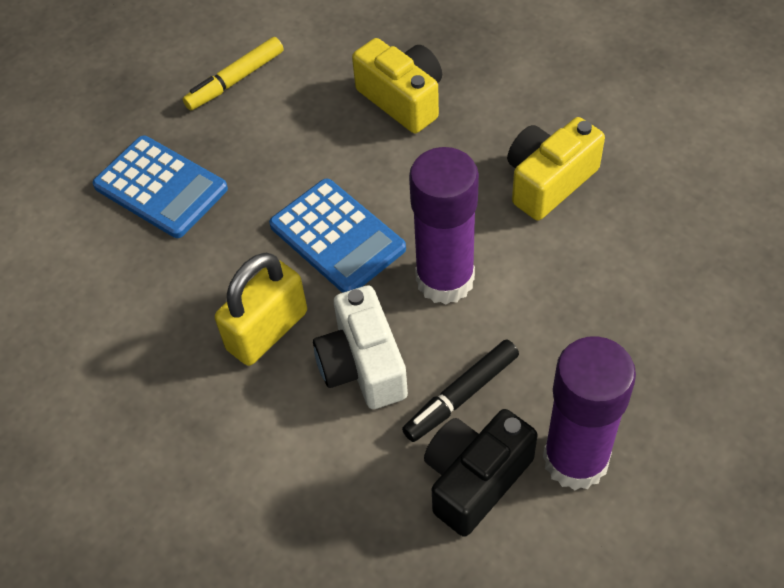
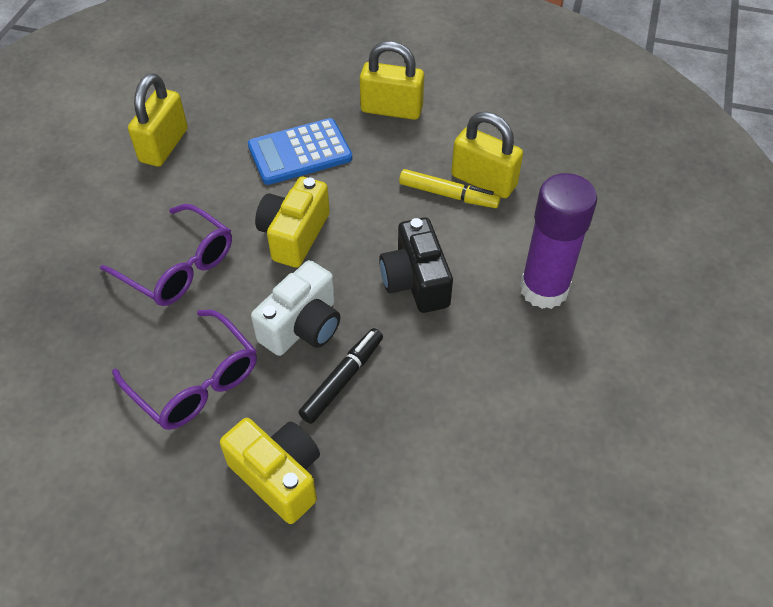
blue calculator: 2 -> 1
purple glasses: 0 -> 2
purple glue stick: 2 -> 1
yellow padlock: 1 -> 3

